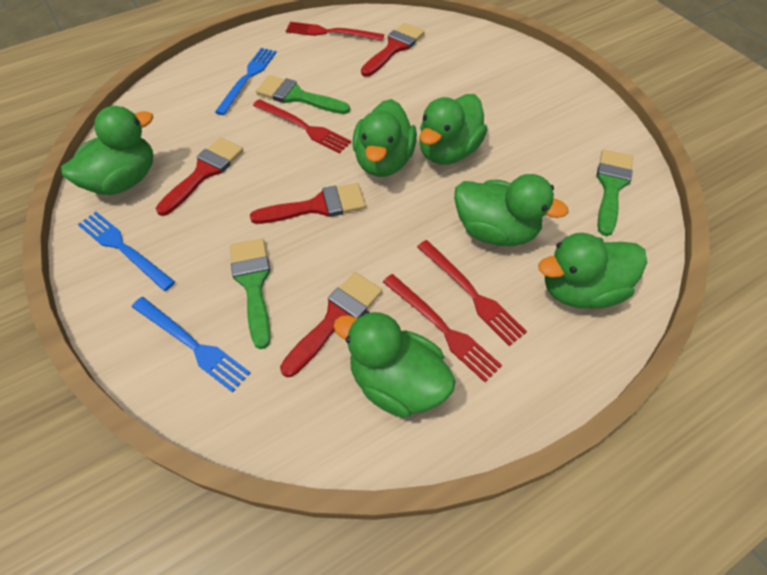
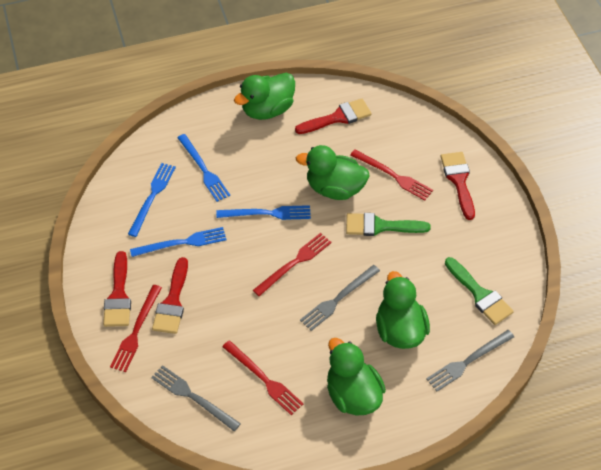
blue fork: 3 -> 4
green brush: 3 -> 2
green duck: 6 -> 4
grey fork: 0 -> 3

